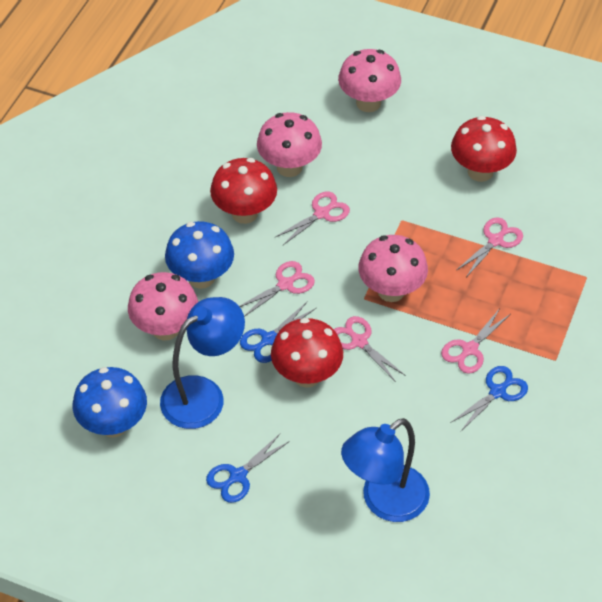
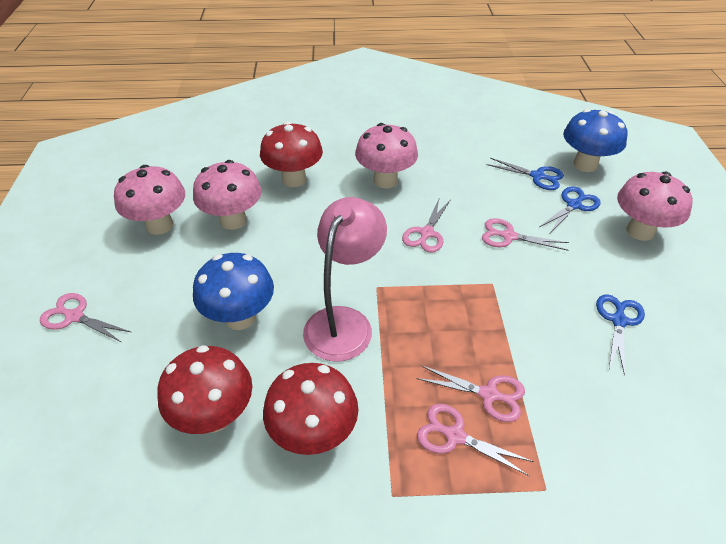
blue lamp: 2 -> 0
pink lamp: 0 -> 1

